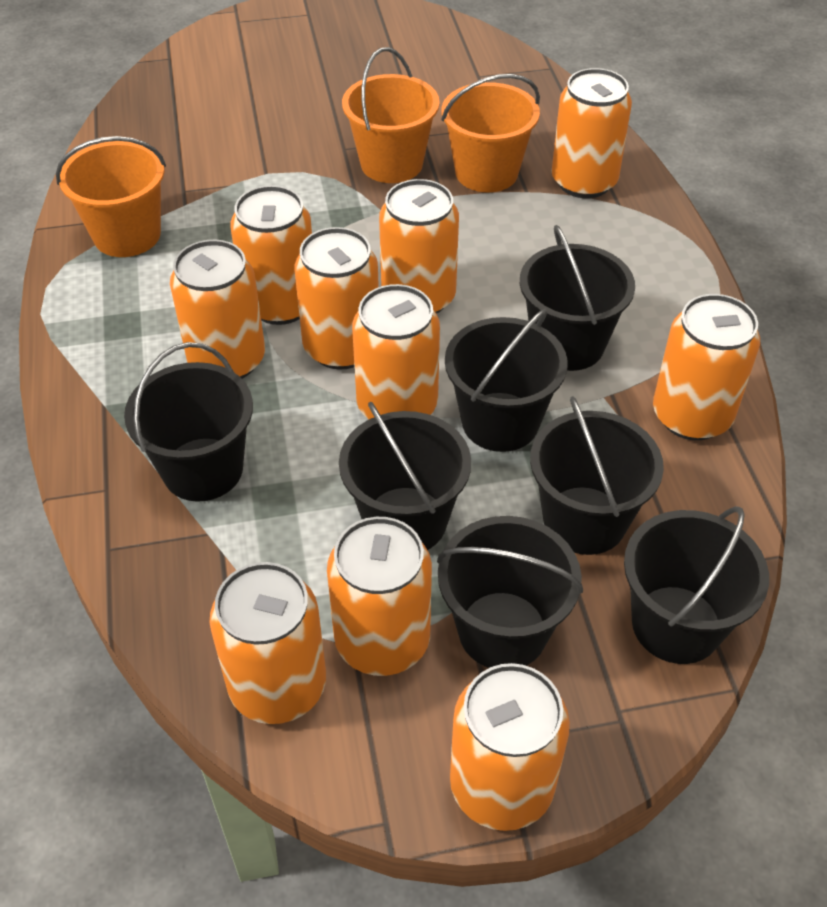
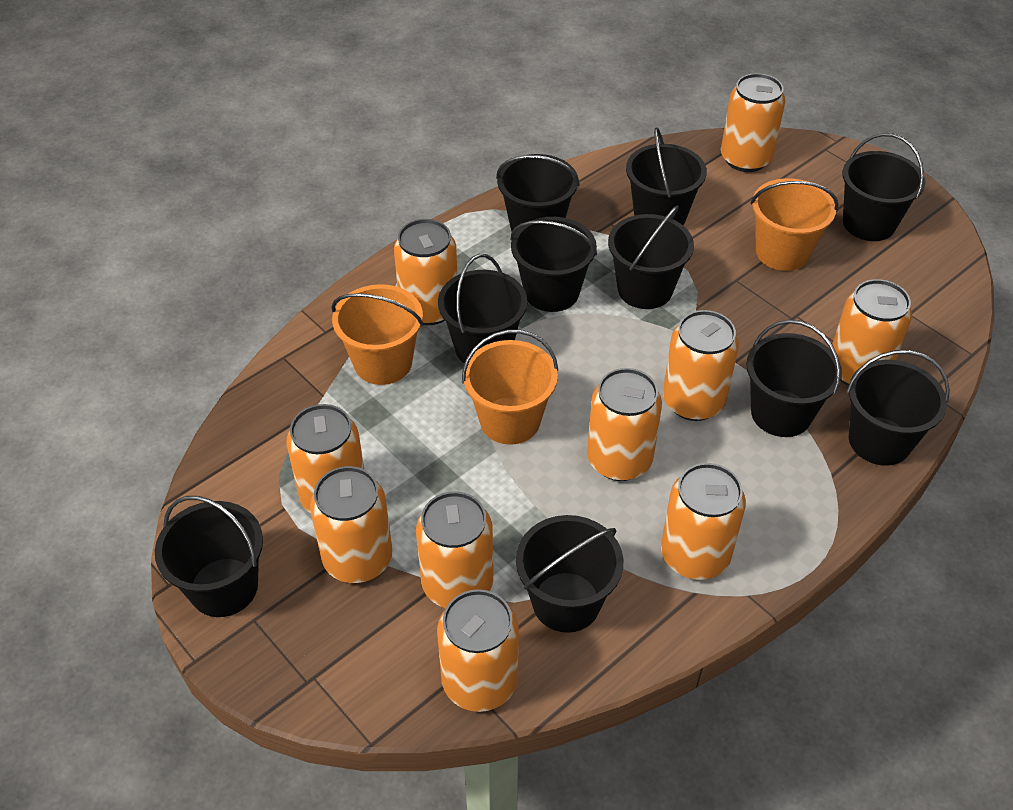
black bucket: 7 -> 10

